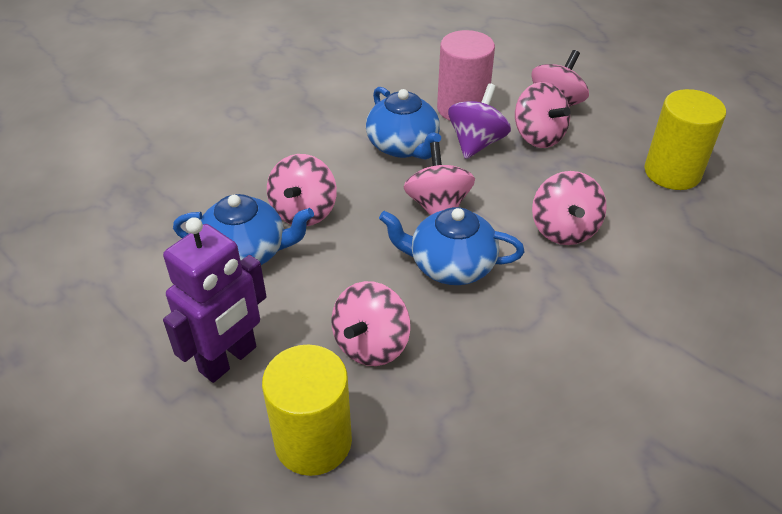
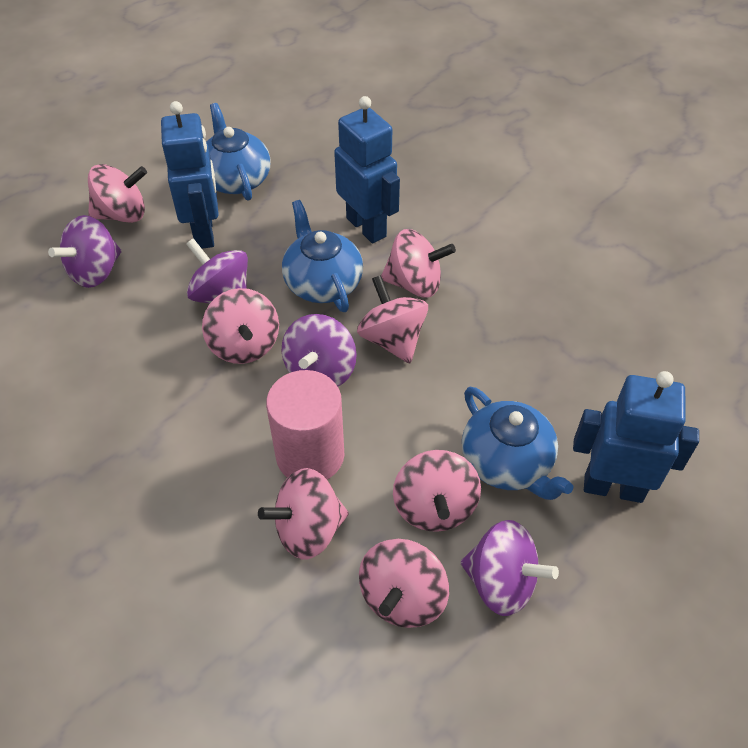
blue robot: 0 -> 3
pink spinning top: 6 -> 7
purple robot: 1 -> 0
purple spinning top: 1 -> 4
yellow cylinder: 2 -> 0

